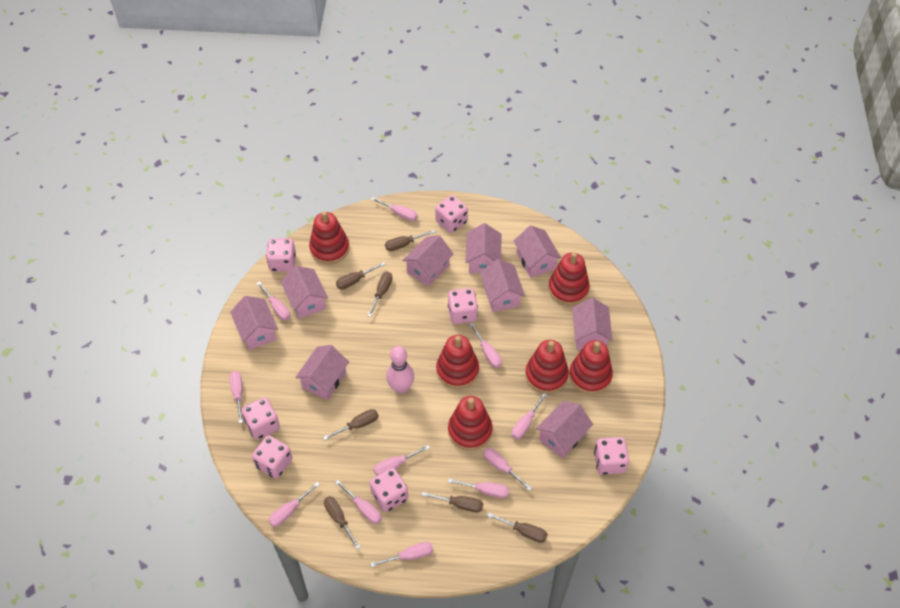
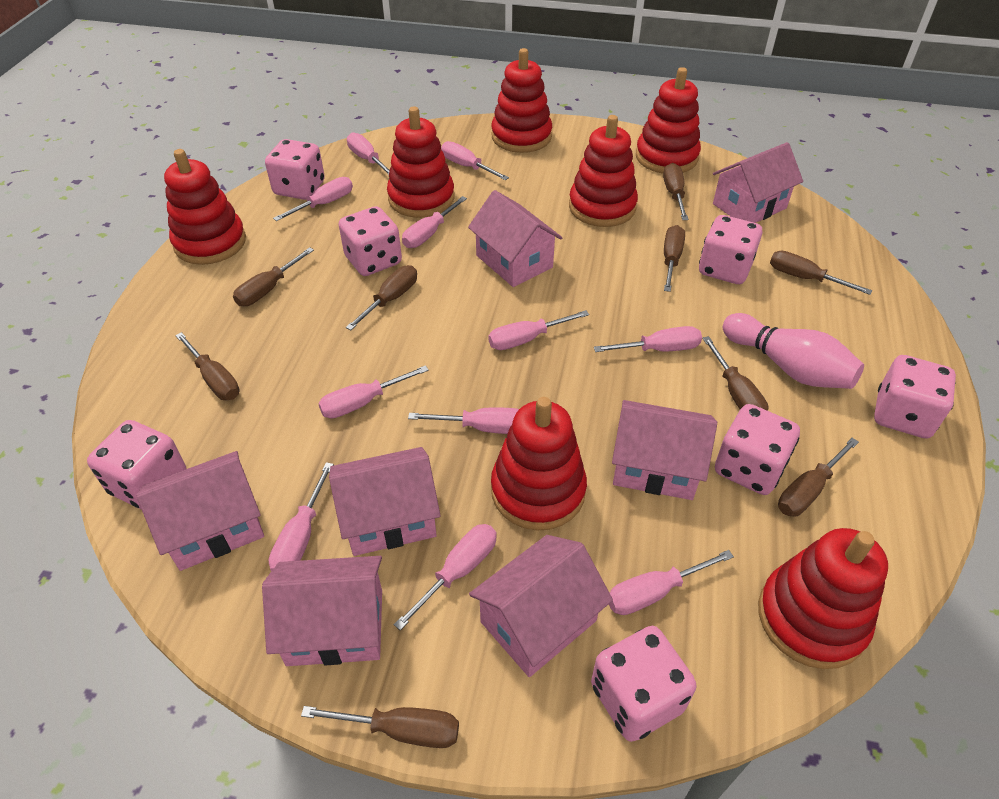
brown screwdriver: 7 -> 9
pink house: 9 -> 7
red stacking toy: 6 -> 7

